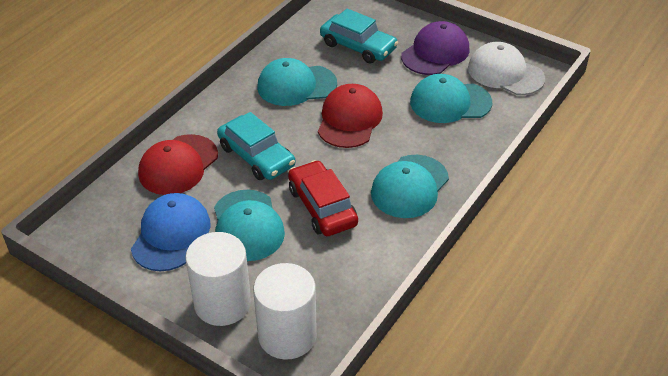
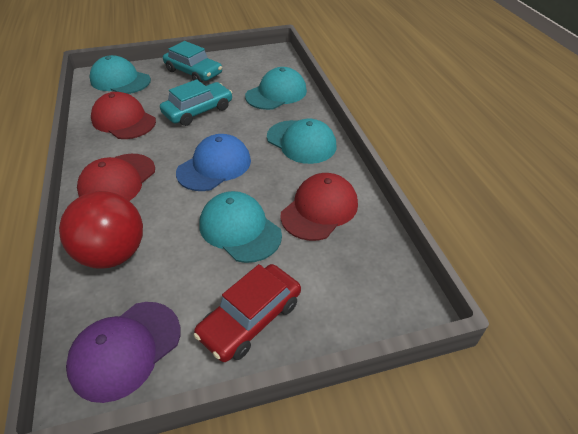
red ball: 0 -> 1
red cap: 2 -> 3
white cap: 1 -> 0
white cylinder: 2 -> 0

